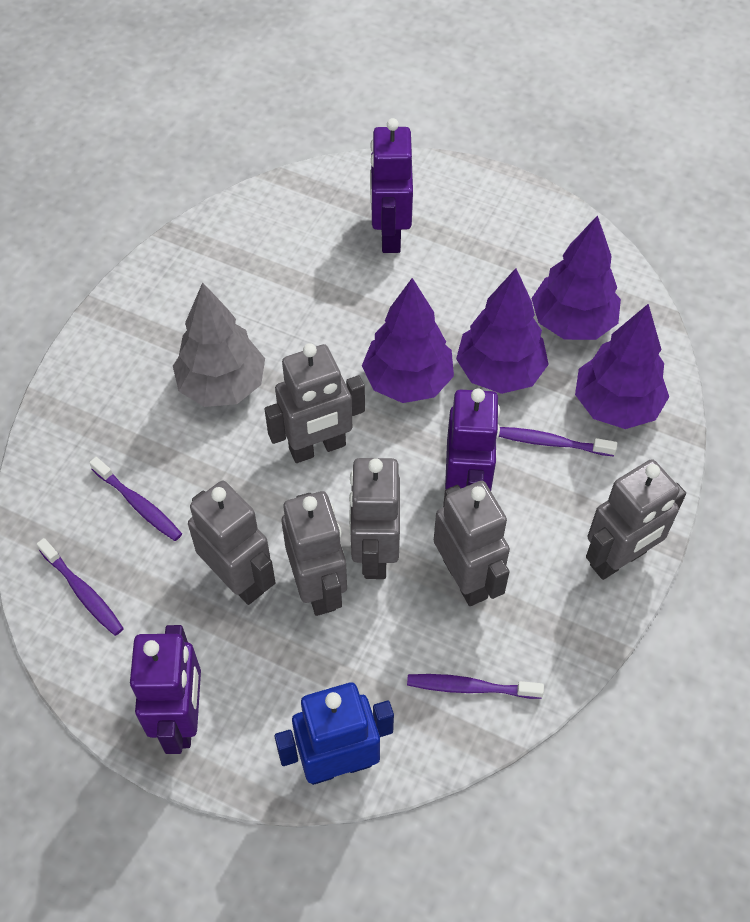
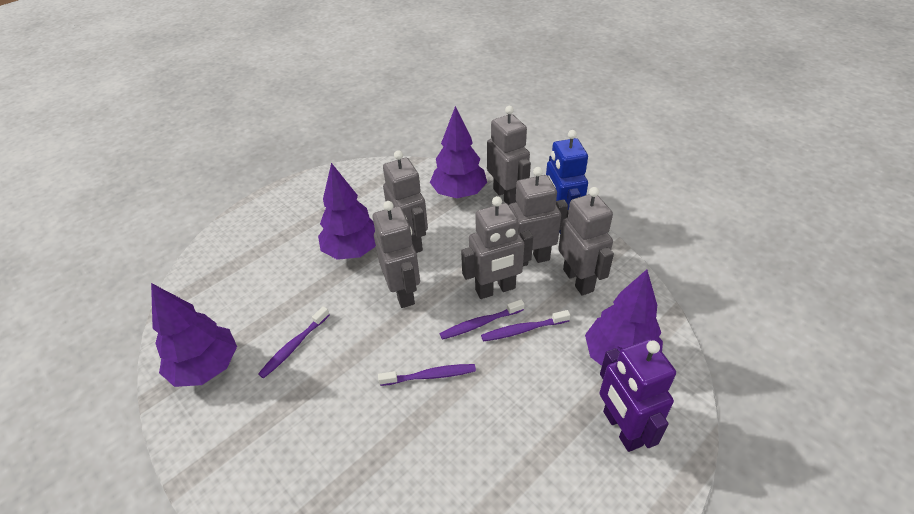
grey tree: 1 -> 0
purple robot: 3 -> 1

